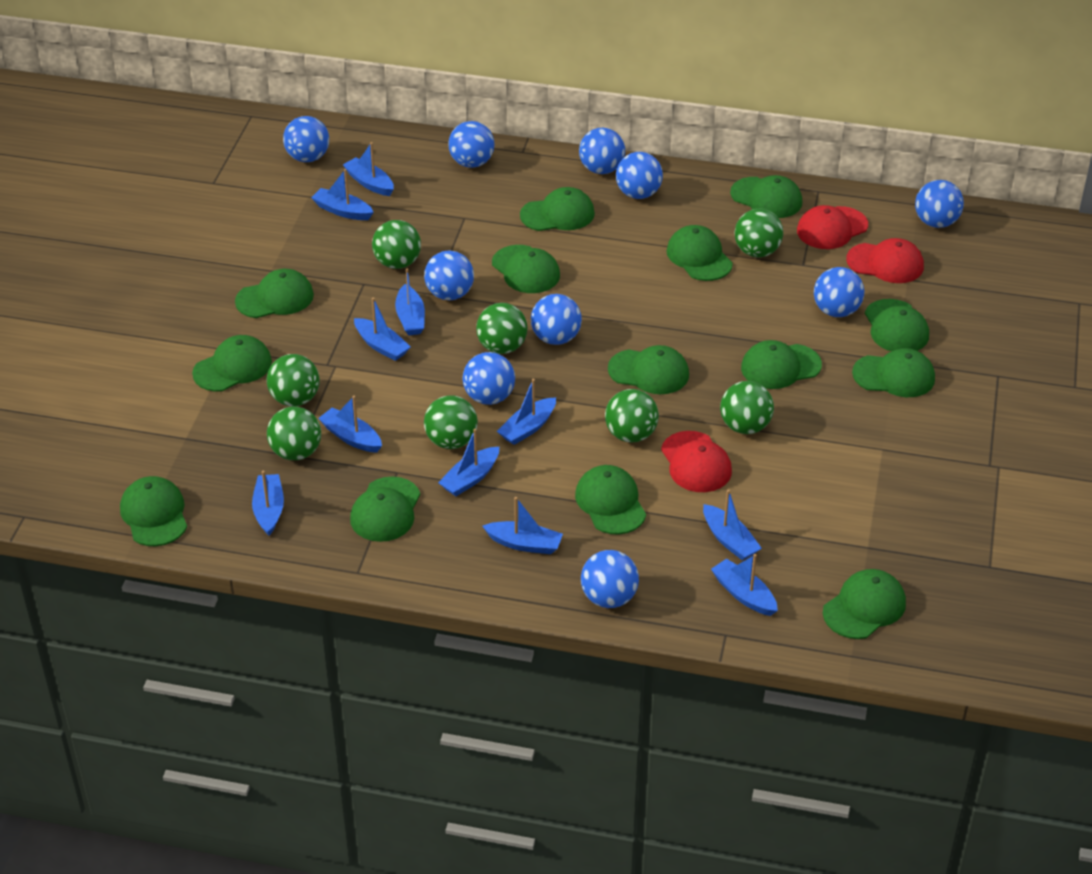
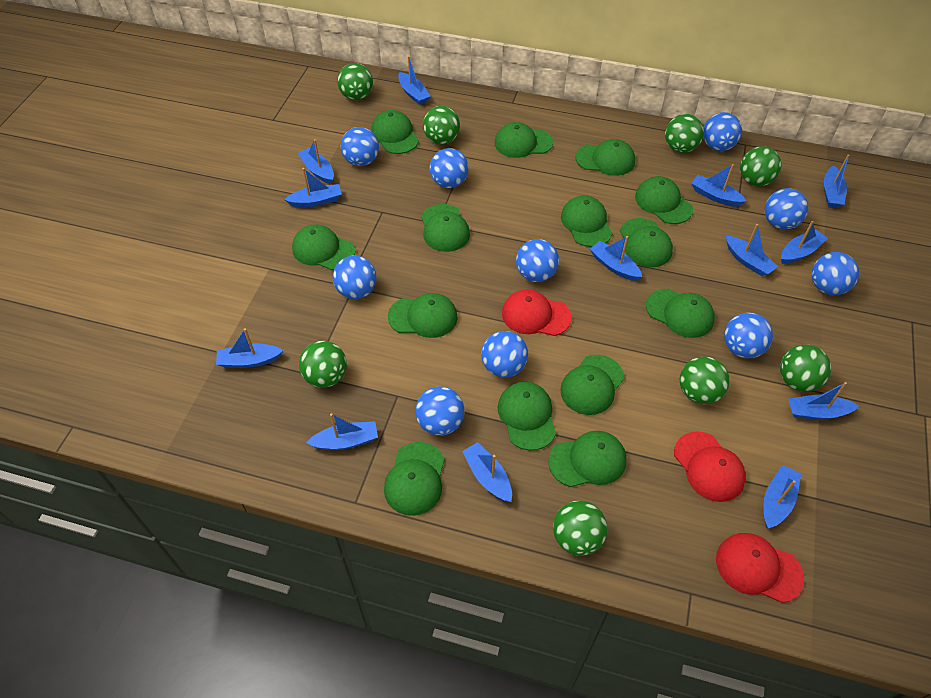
blue boat: 11 -> 13

